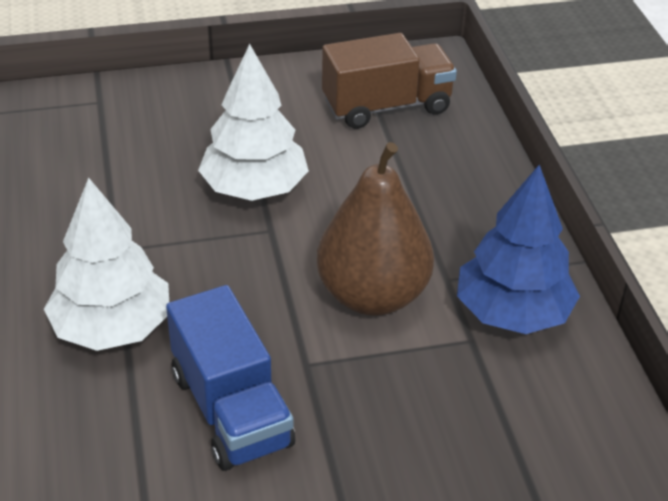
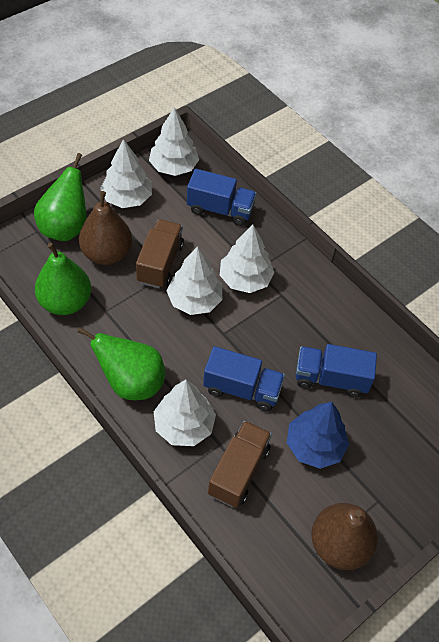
blue truck: 1 -> 3
brown pear: 1 -> 2
brown truck: 1 -> 2
green pear: 0 -> 3
white tree: 2 -> 5

